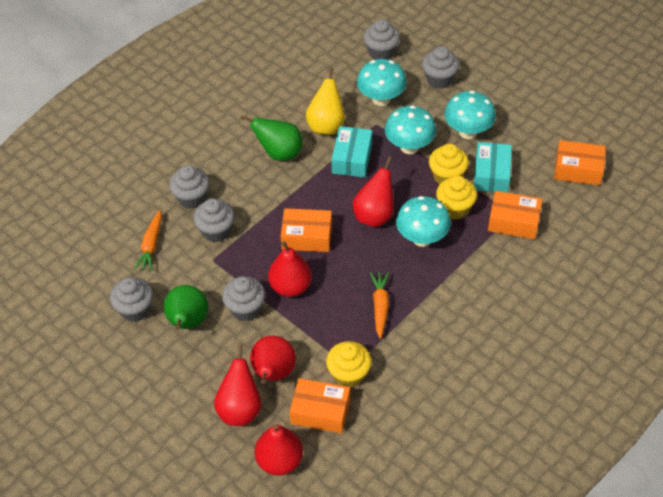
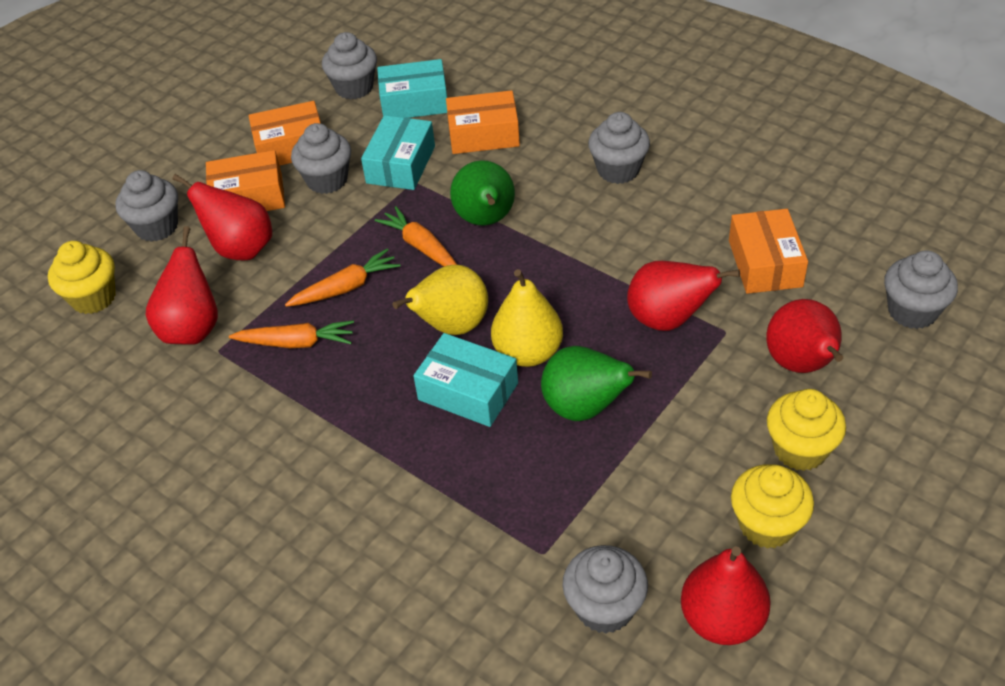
orange carrot: 2 -> 3
turquoise box: 2 -> 3
turquoise mushroom: 4 -> 0
yellow pear: 1 -> 2

